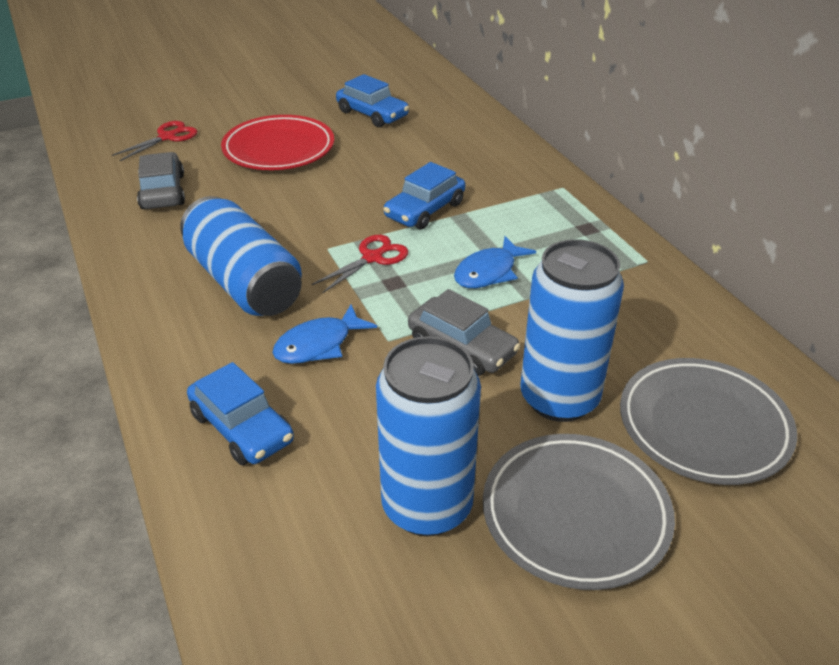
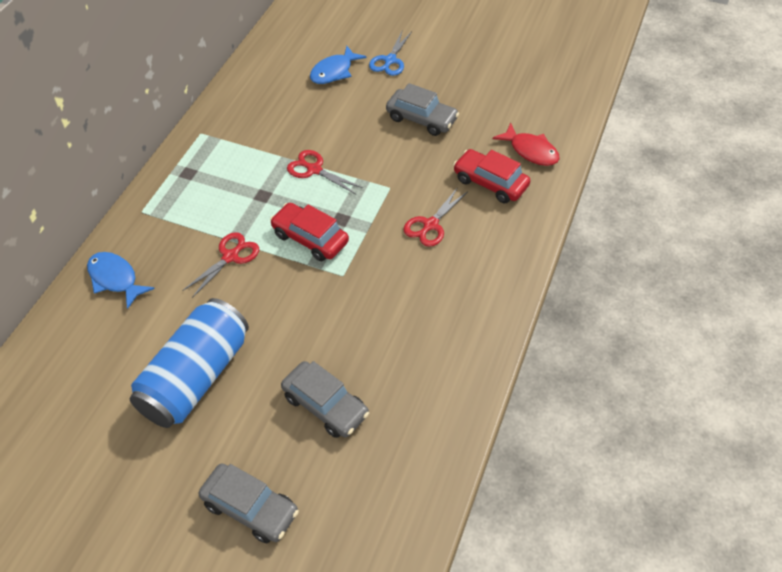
blue can: 3 -> 1
blue car: 3 -> 0
blue scissors: 0 -> 1
grey car: 2 -> 3
grey plate: 2 -> 0
red car: 0 -> 2
red fish: 0 -> 1
red plate: 1 -> 0
red scissors: 2 -> 3

